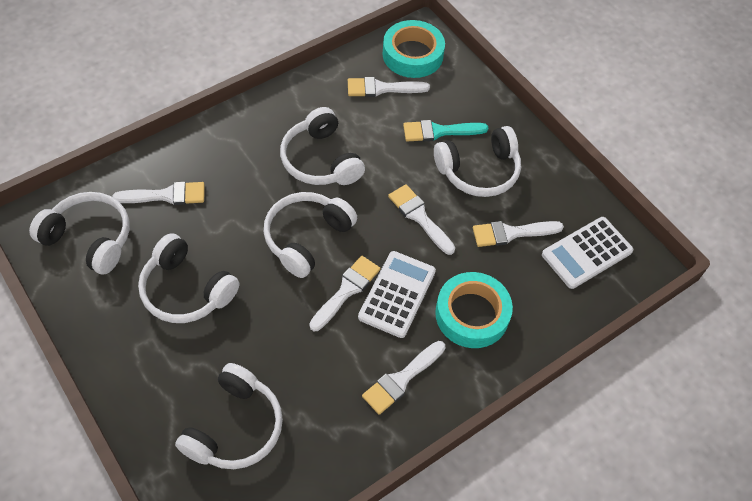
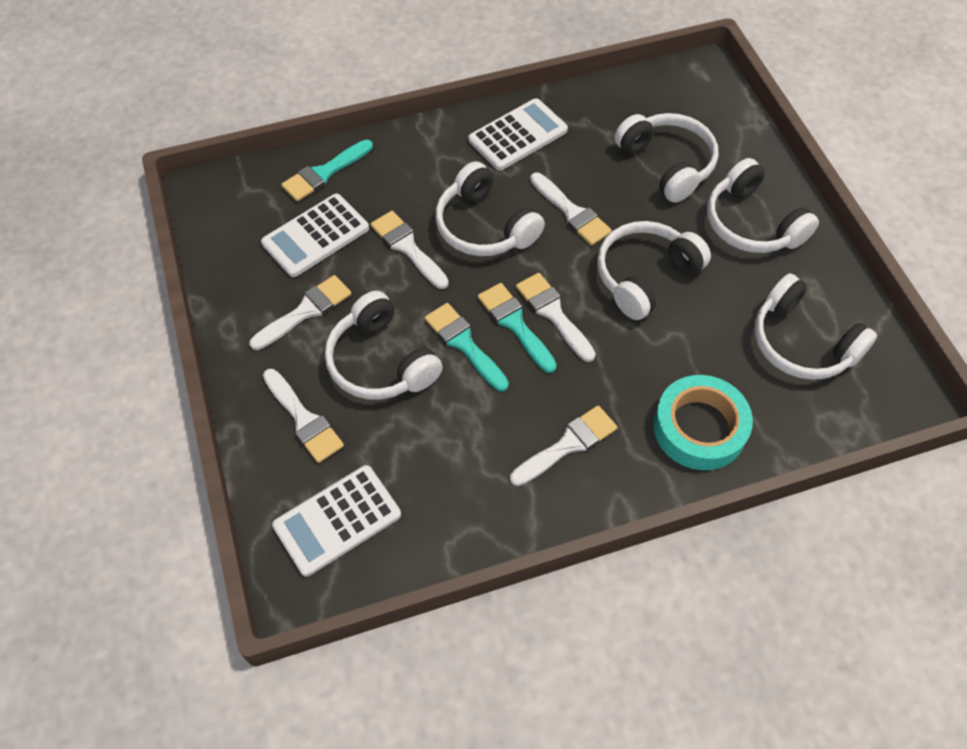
turquoise brush: 1 -> 3
turquoise tape: 2 -> 1
white calculator: 2 -> 3

